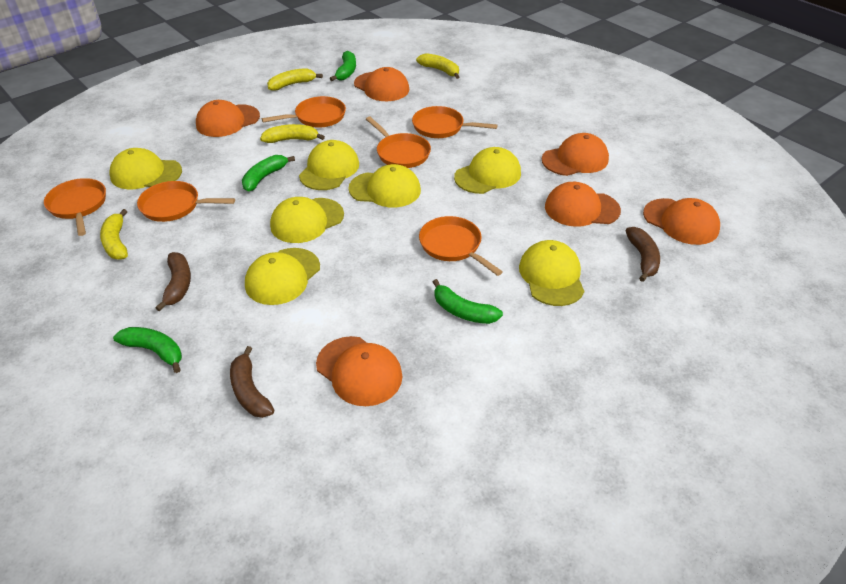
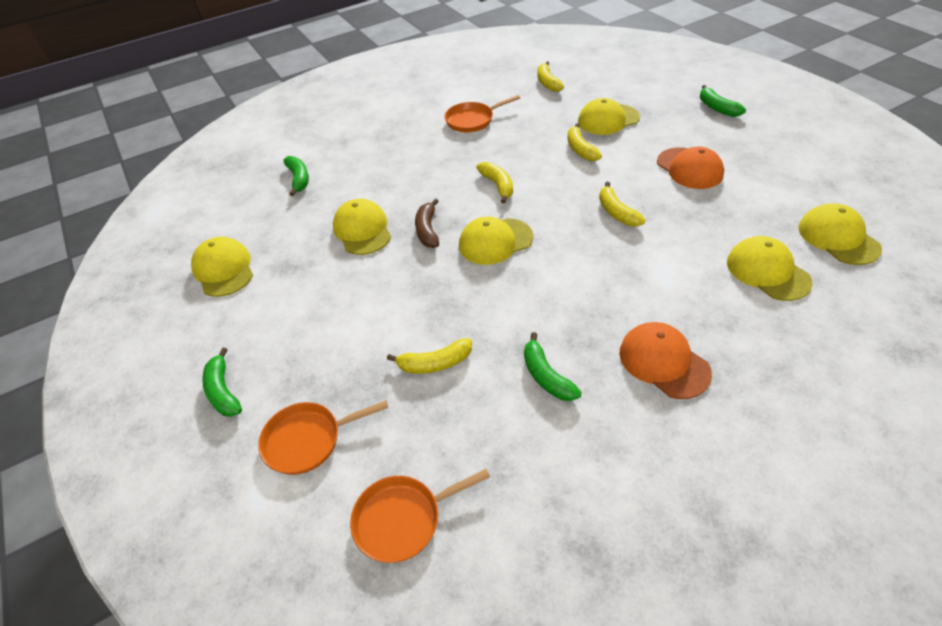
brown banana: 3 -> 1
orange cap: 6 -> 2
orange pan: 6 -> 3
yellow banana: 4 -> 5
yellow cap: 7 -> 6

